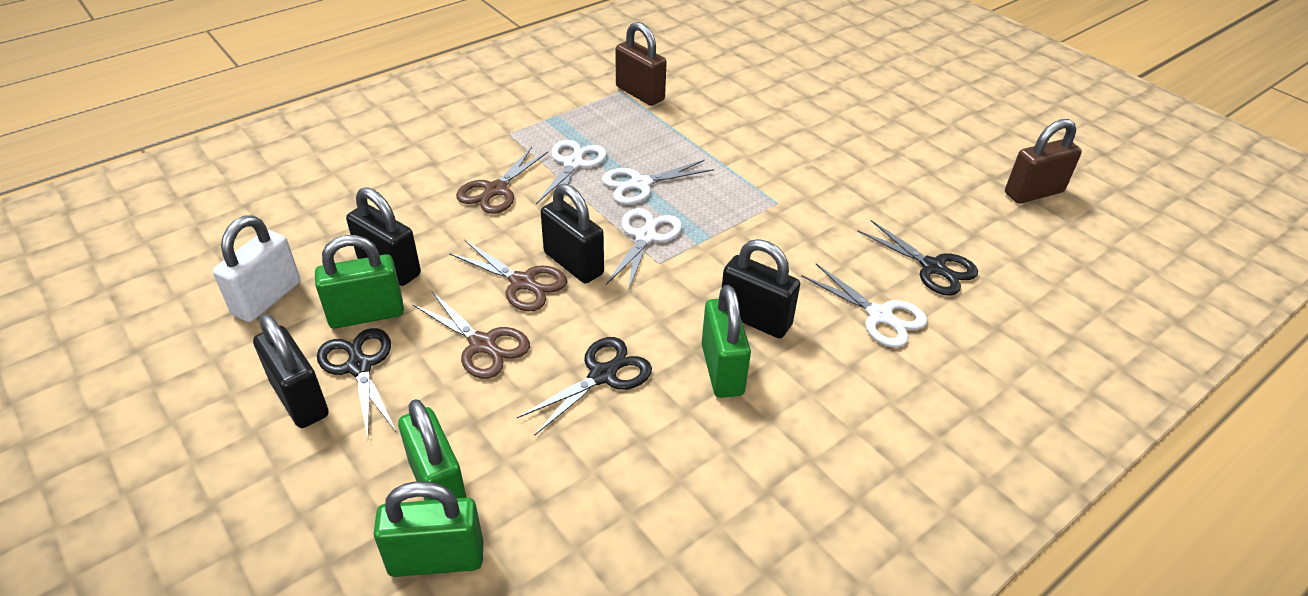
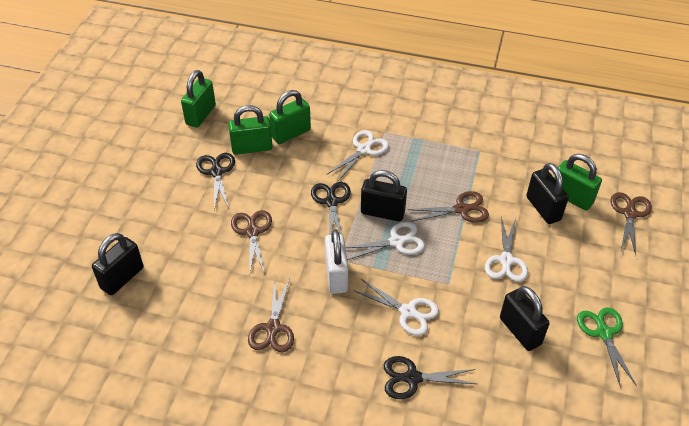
brown padlock: 2 -> 0
brown scissors: 3 -> 4
green scissors: 0 -> 1

